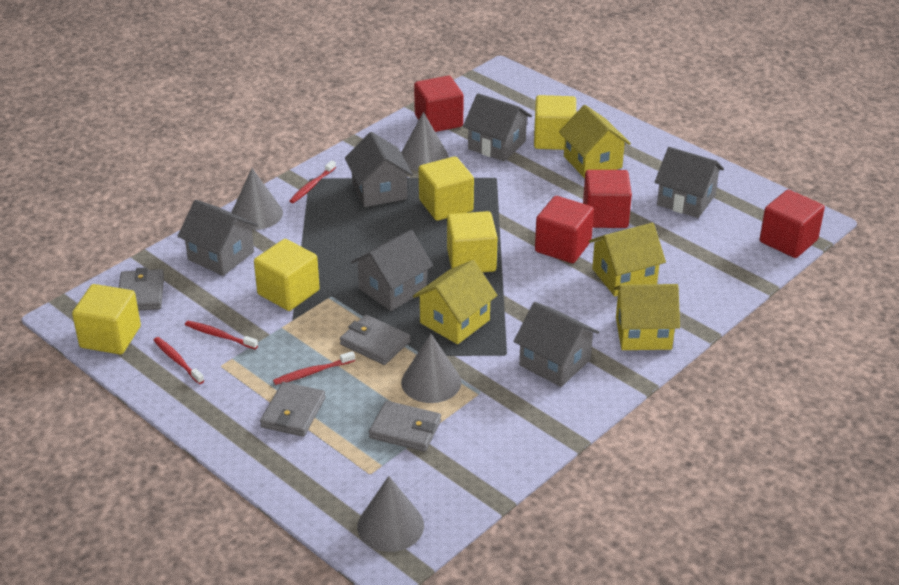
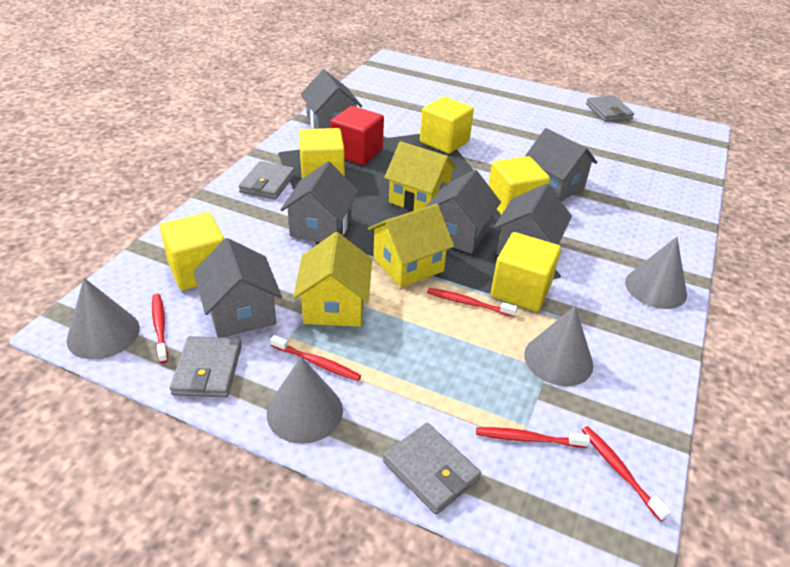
red cube: 4 -> 1
red toothbrush: 4 -> 5
yellow house: 4 -> 3

